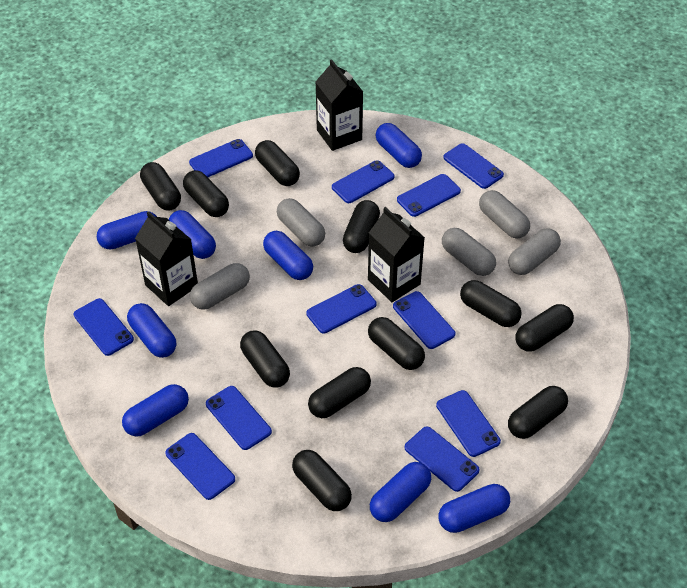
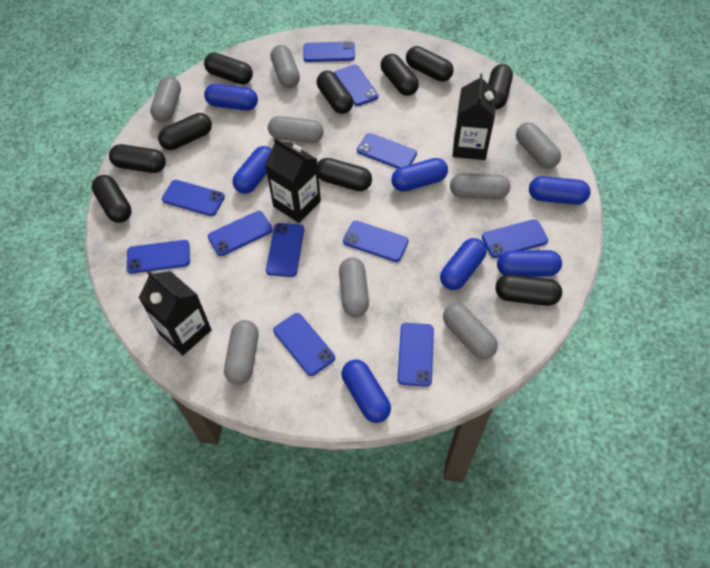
black capsule: 11 -> 10
blue capsule: 8 -> 7
grey capsule: 5 -> 8

